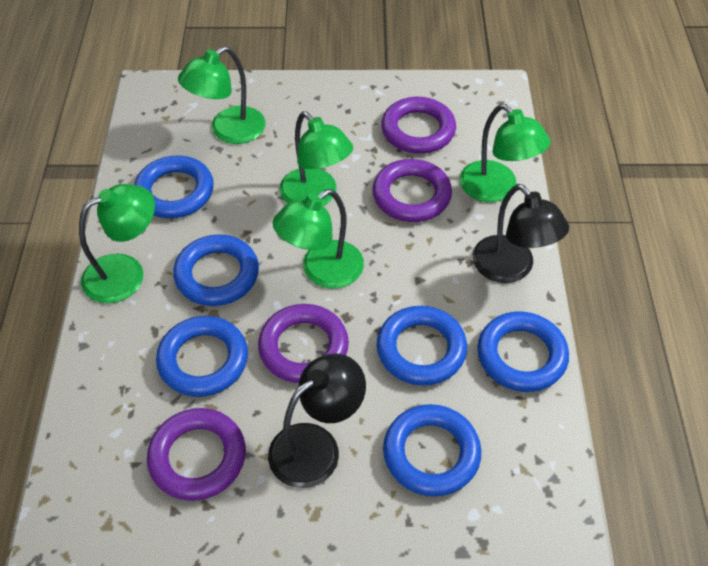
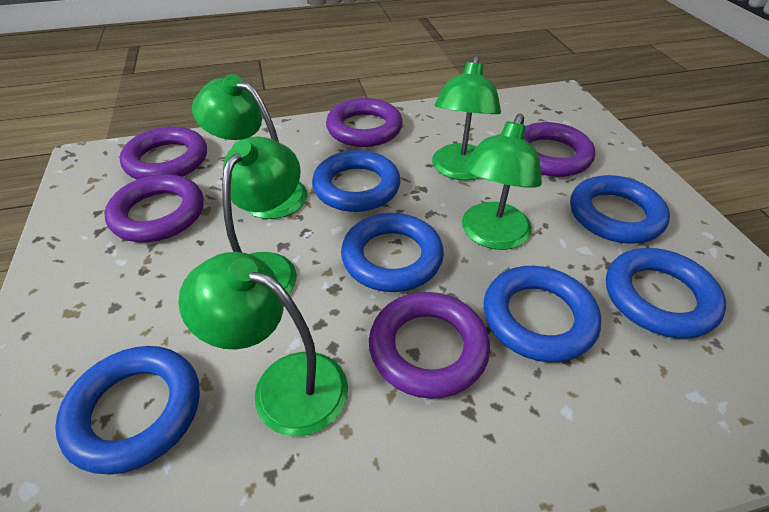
black lamp: 2 -> 0
purple ring: 4 -> 5

